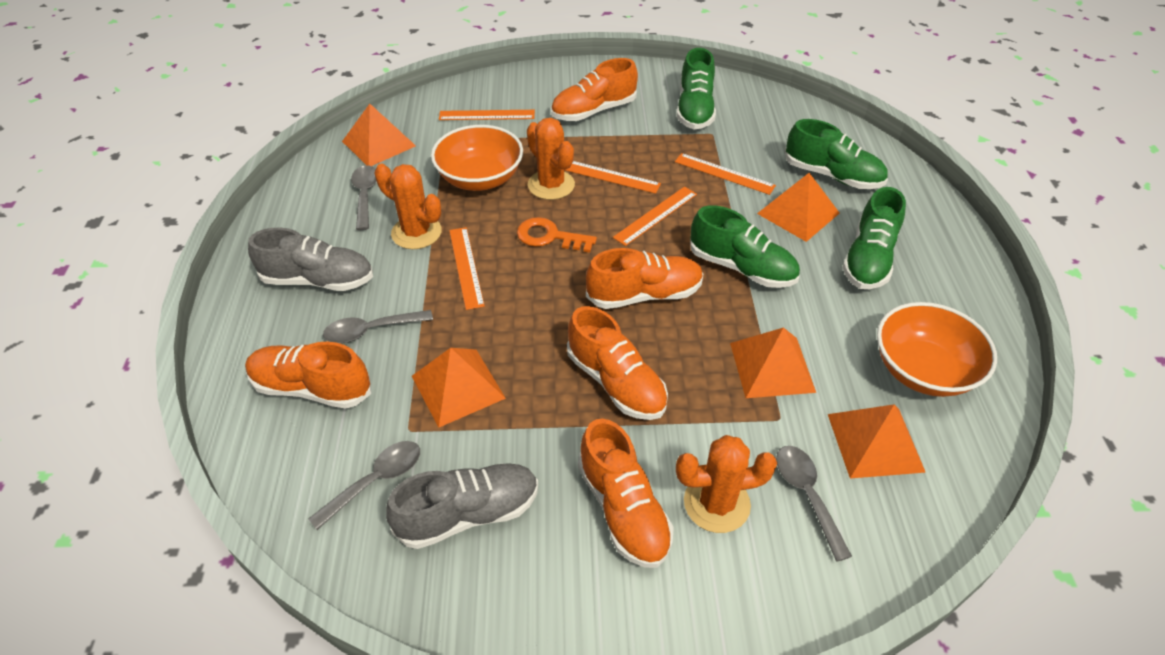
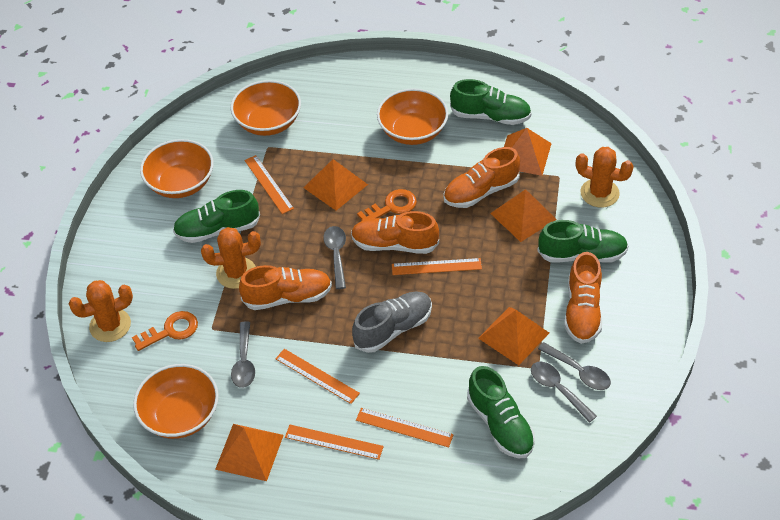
grey shoe: 2 -> 1
orange bowl: 2 -> 4
orange key: 1 -> 2
orange shoe: 5 -> 4

